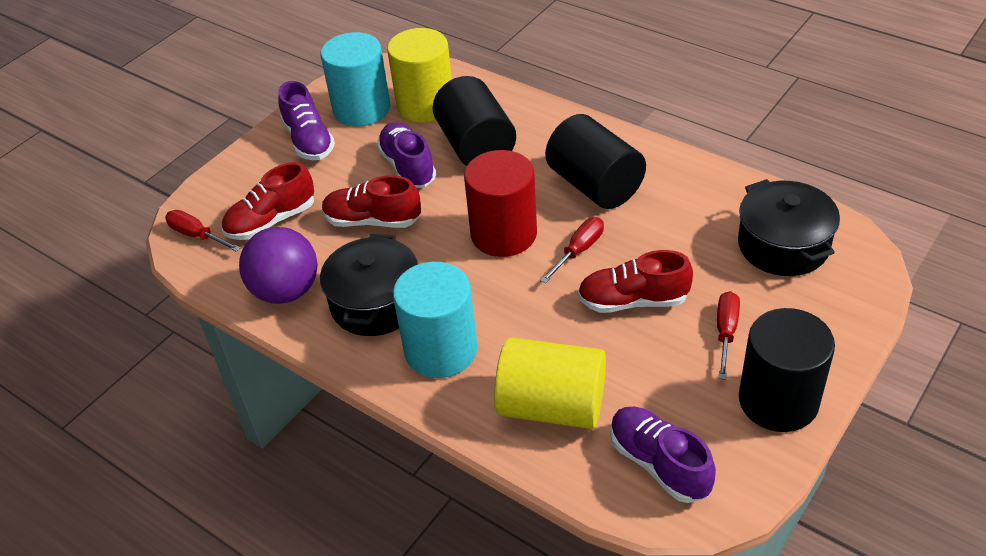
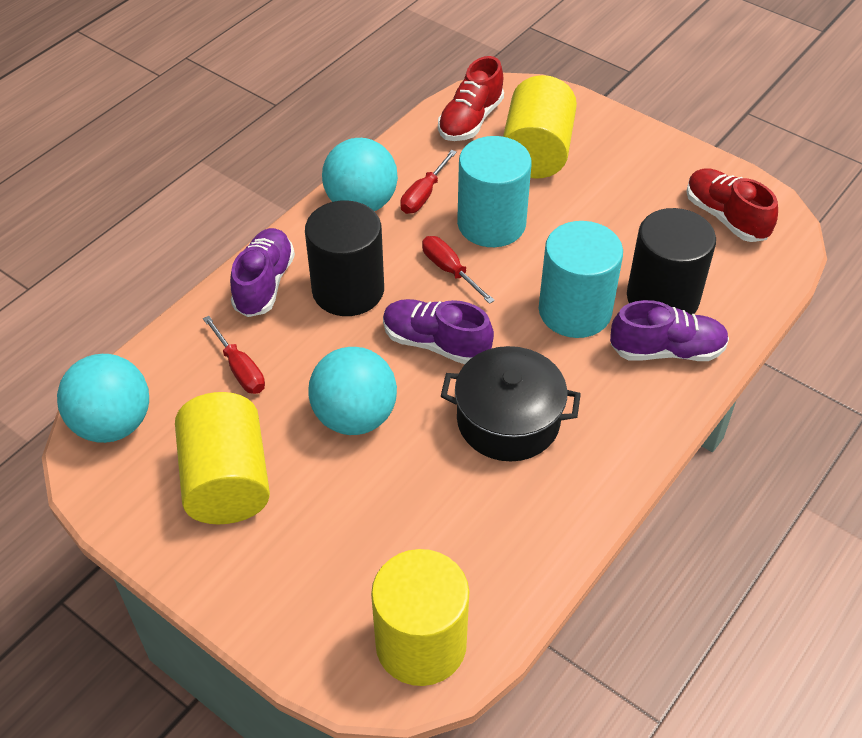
black cylinder: 3 -> 2
black pot: 2 -> 1
purple ball: 1 -> 0
red cylinder: 1 -> 0
red shoe: 3 -> 2
turquoise ball: 0 -> 3
yellow cylinder: 2 -> 3

